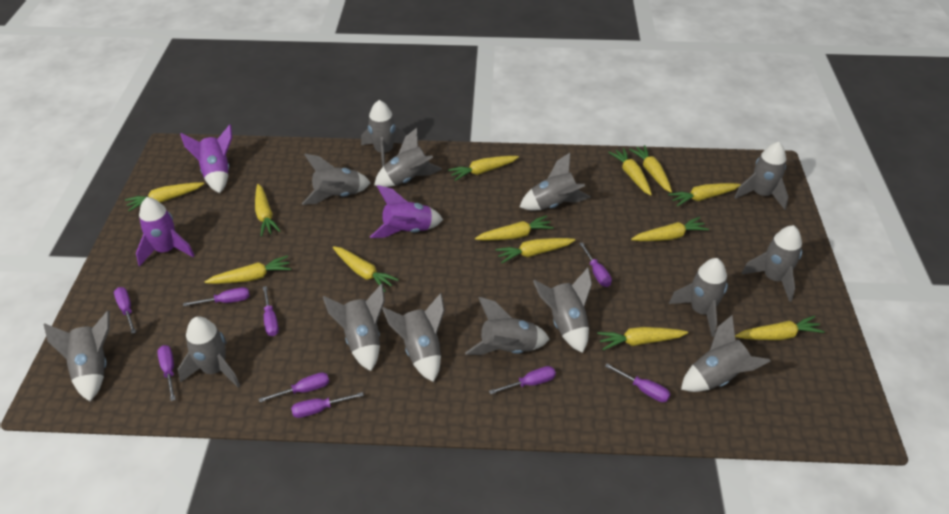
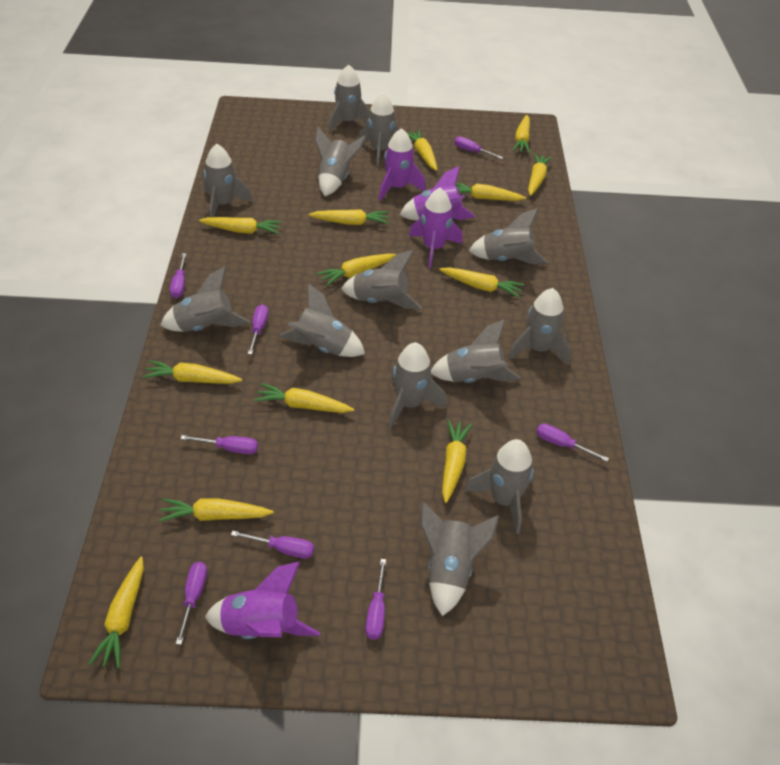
grey rocket: 14 -> 13
purple rocket: 3 -> 4
purple screwdriver: 9 -> 8

